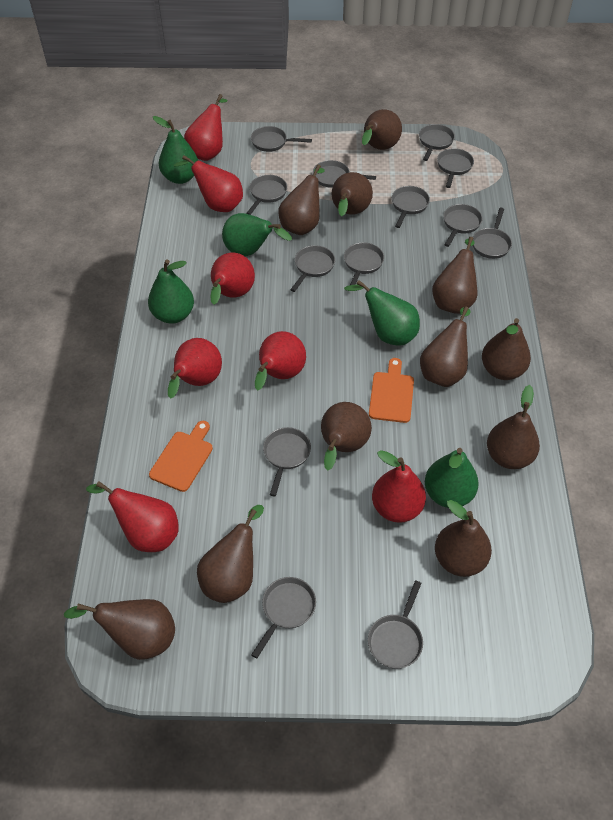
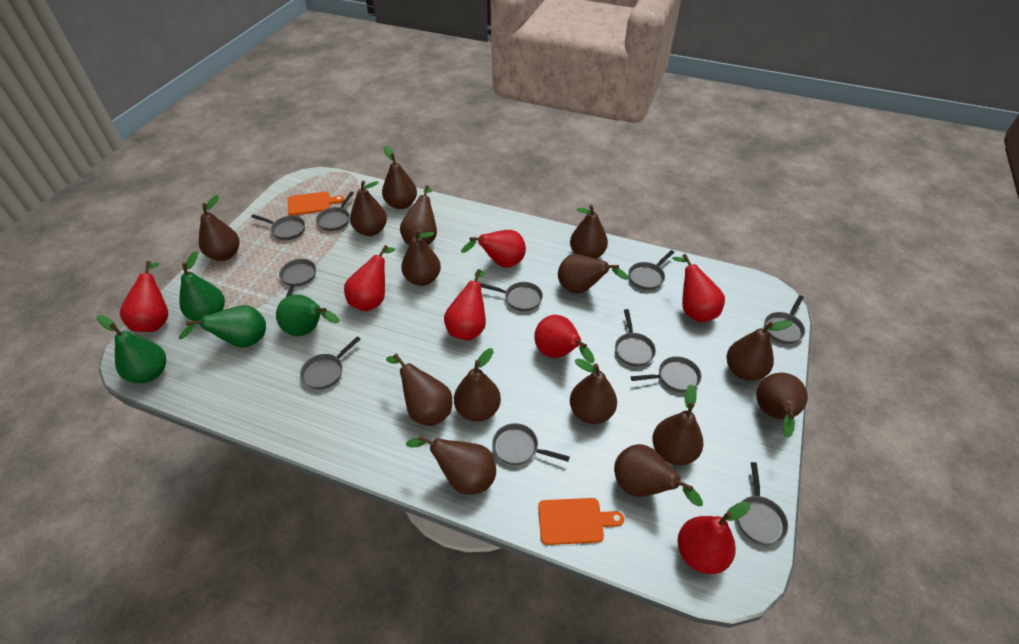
brown pear: 11 -> 15
green pear: 5 -> 4
grey pan: 13 -> 11

